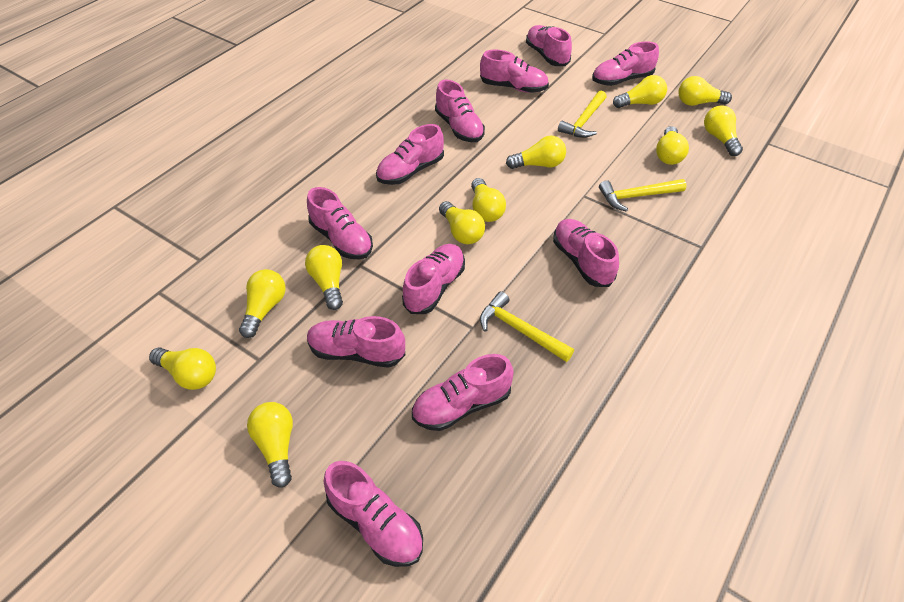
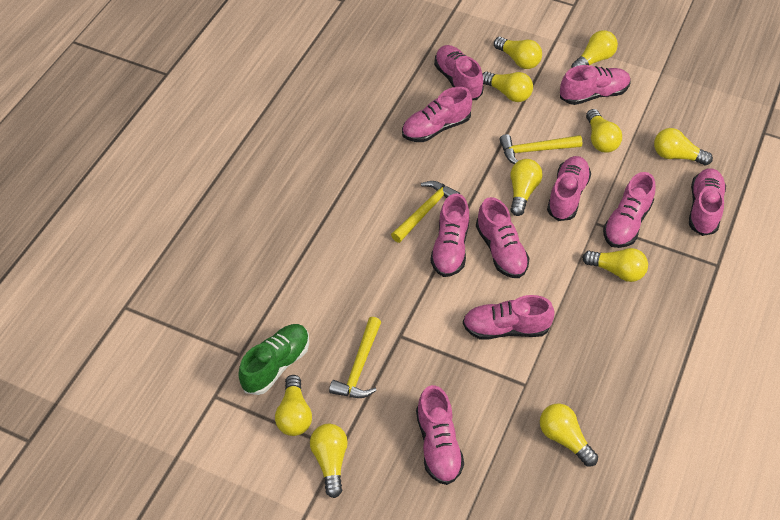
green shoe: 0 -> 1
pink shoe: 11 -> 10
yellow light bulb: 11 -> 10

